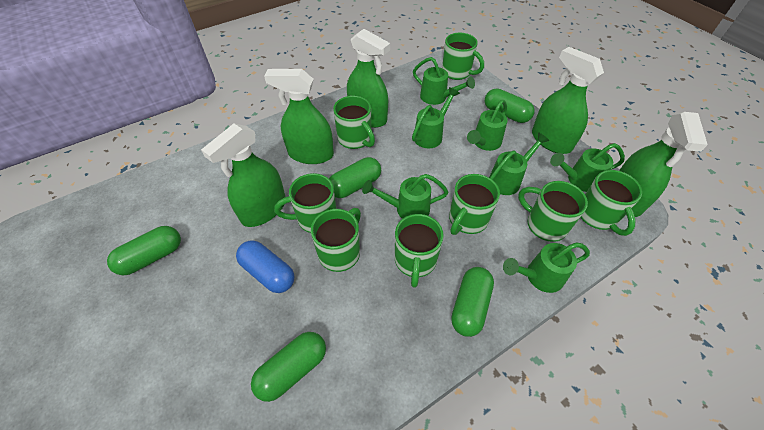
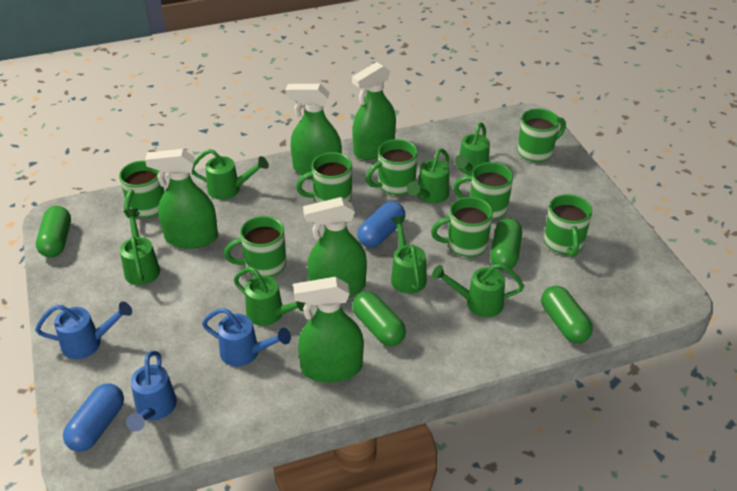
blue capsule: 1 -> 2
blue watering can: 0 -> 3
green capsule: 5 -> 4

